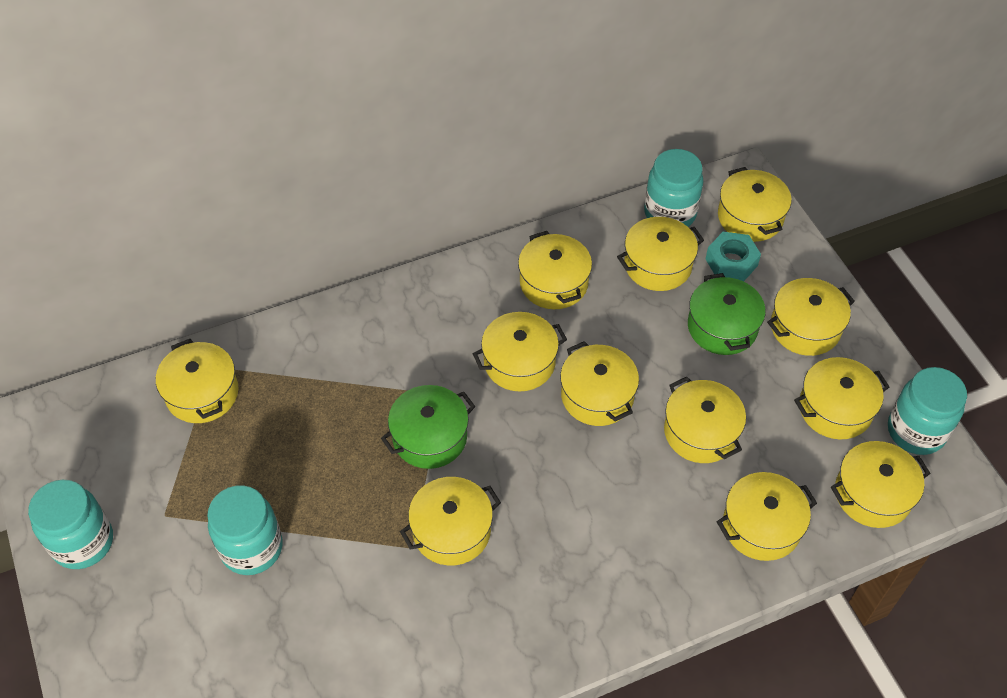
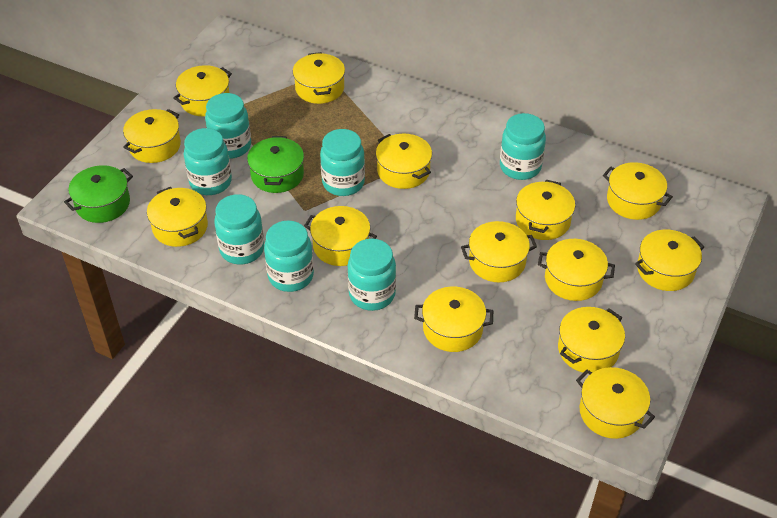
turquoise jar: 4 -> 7
turquoise nut: 1 -> 0
yellow pot: 12 -> 14

